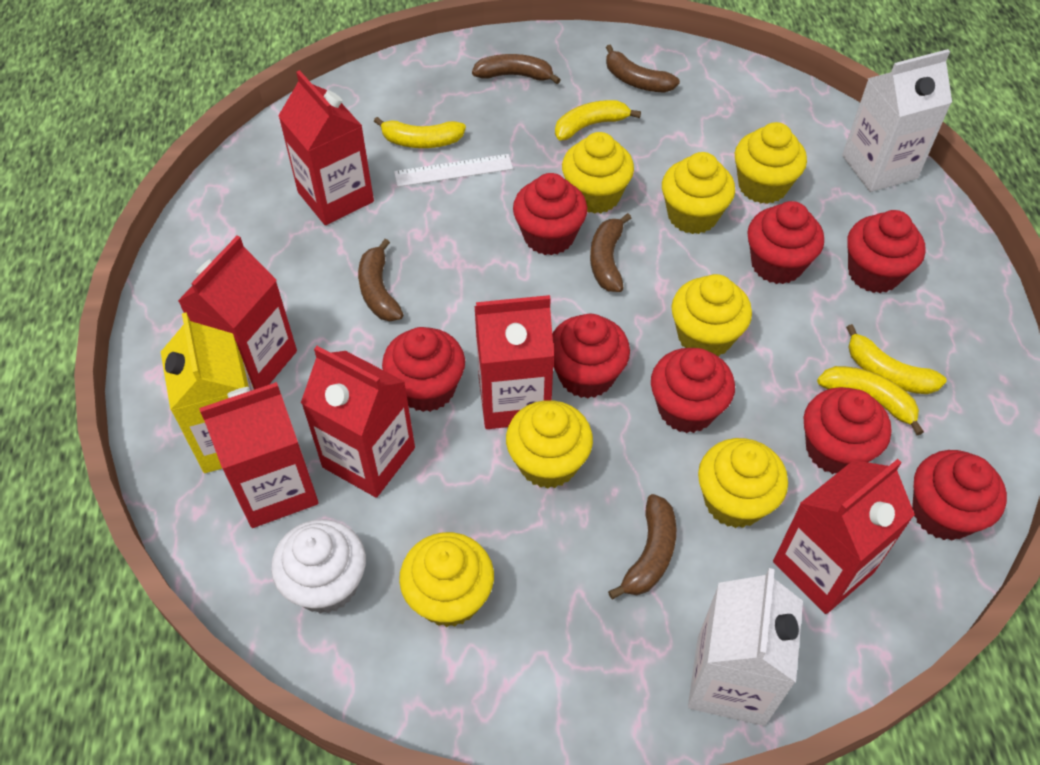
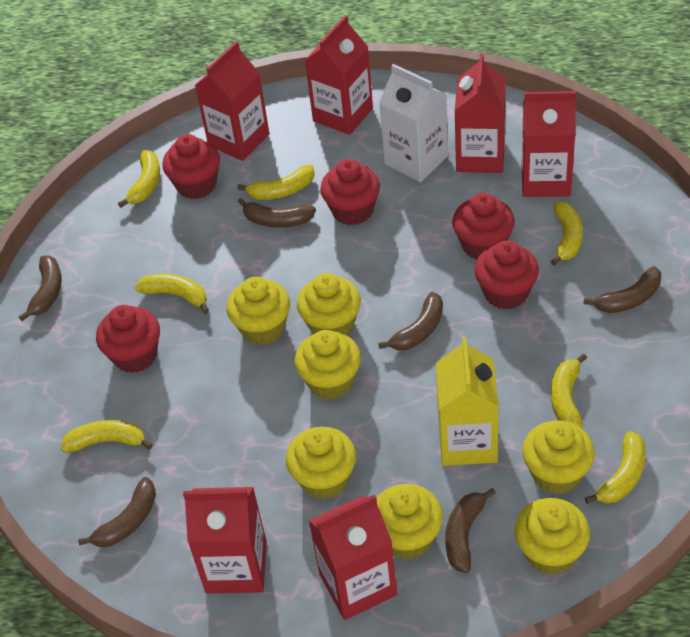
brown banana: 5 -> 6
red cupcake: 8 -> 5
white carton: 2 -> 1
white cupcake: 1 -> 0
white ruler: 1 -> 0
yellow banana: 4 -> 7

